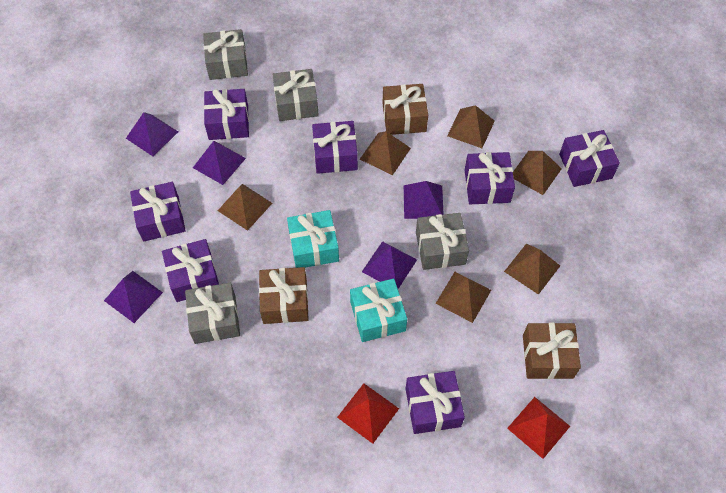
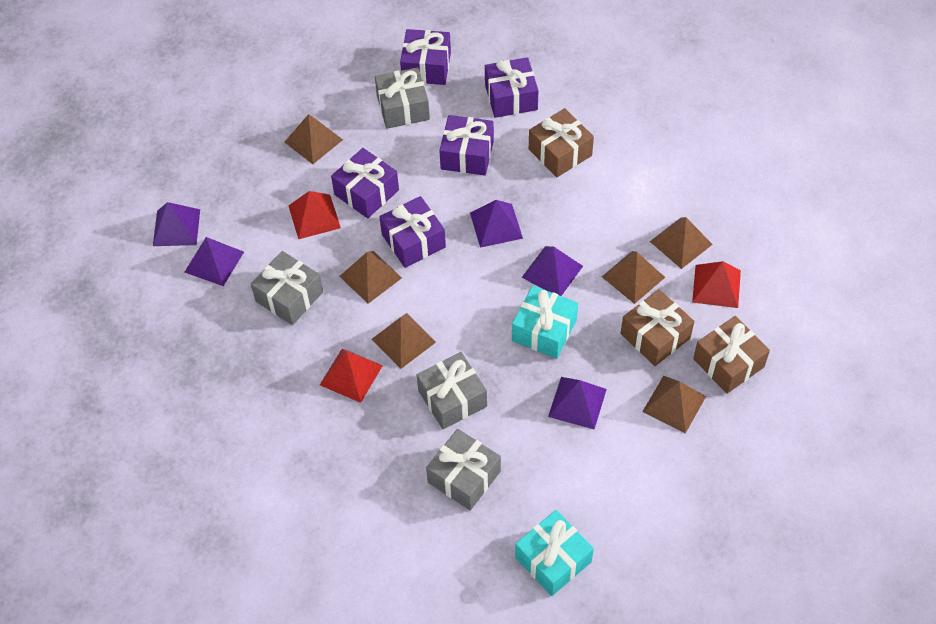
purple gift: 7 -> 5
red pyramid: 2 -> 3

